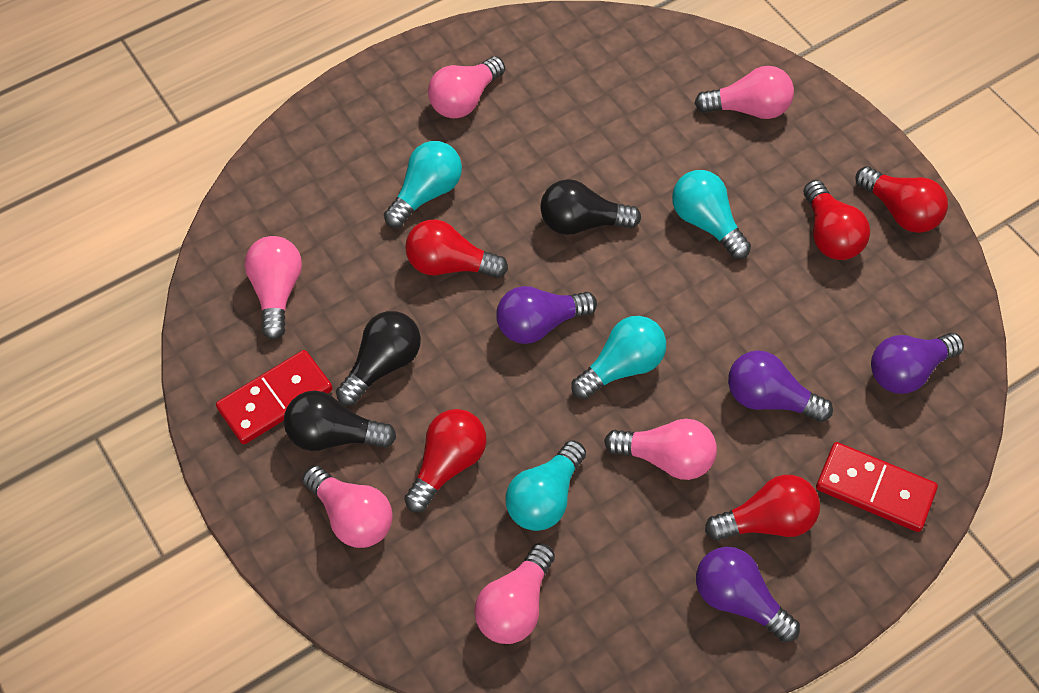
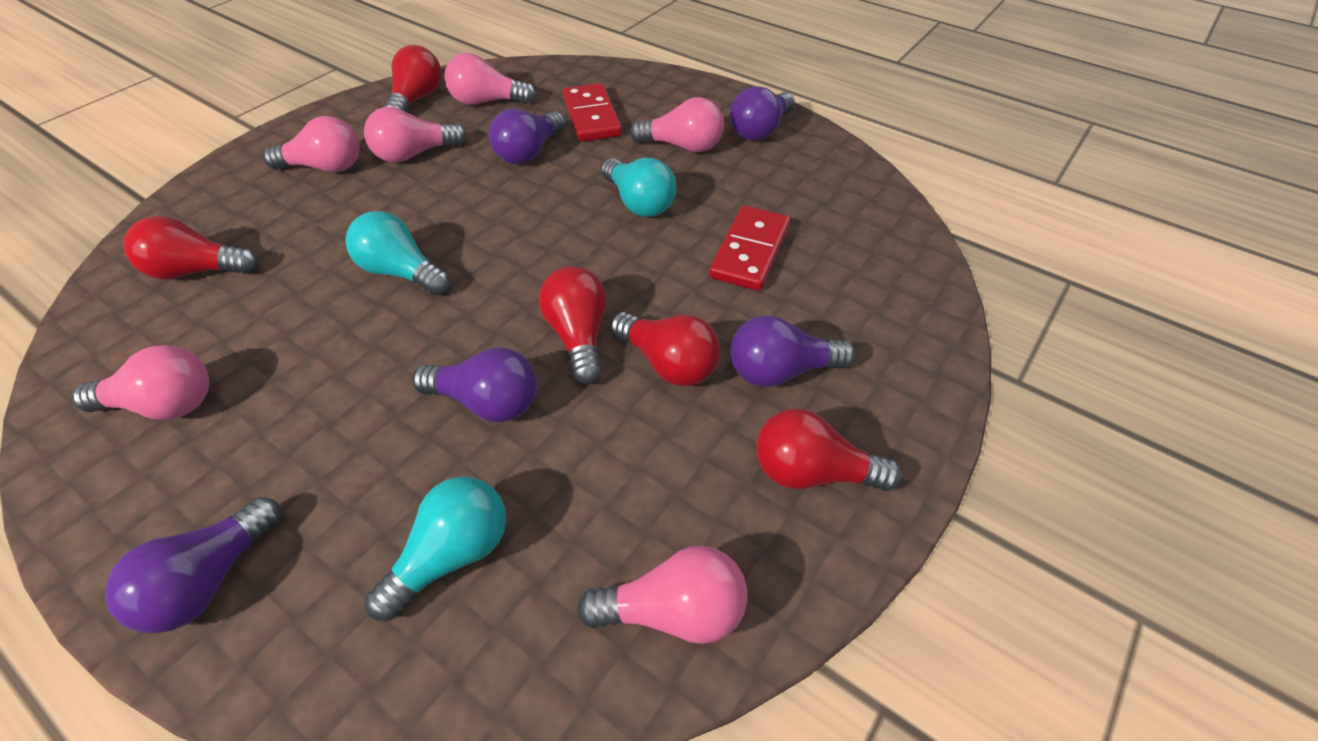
black light bulb: 3 -> 0
purple light bulb: 4 -> 5
turquoise light bulb: 4 -> 3

